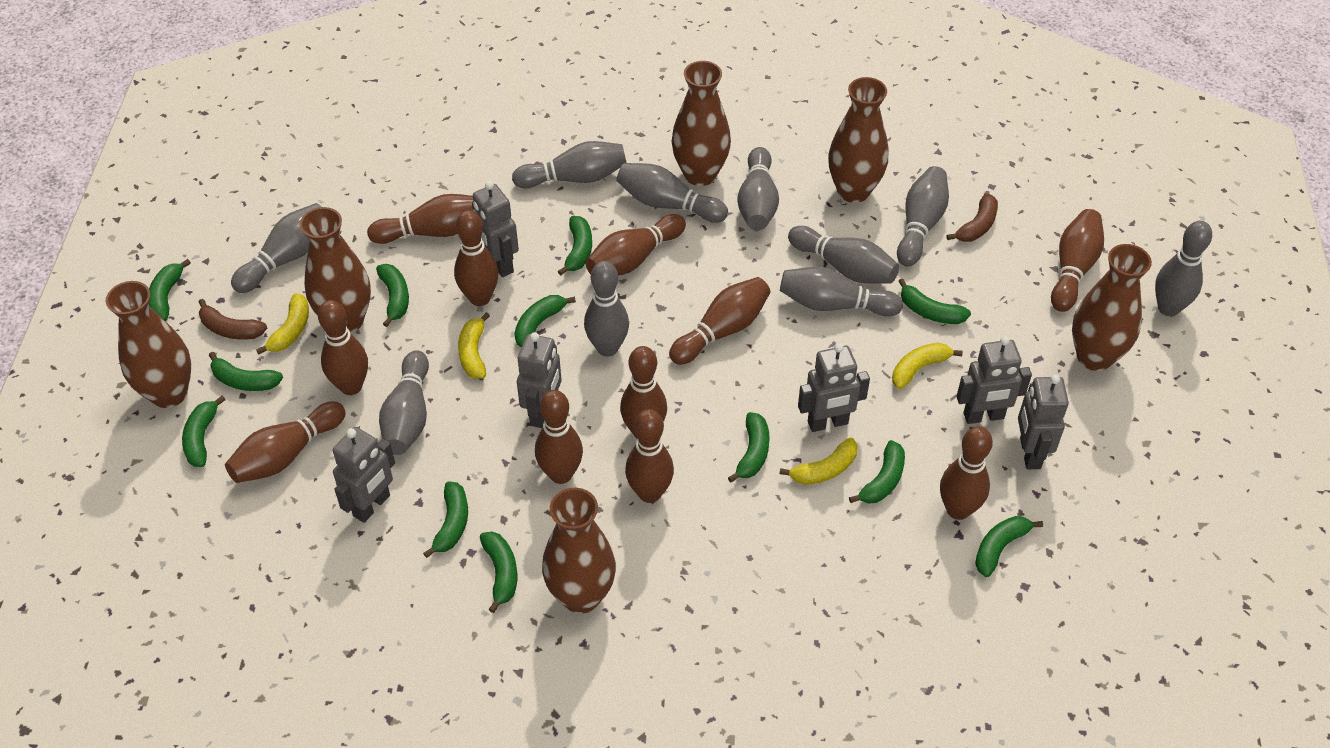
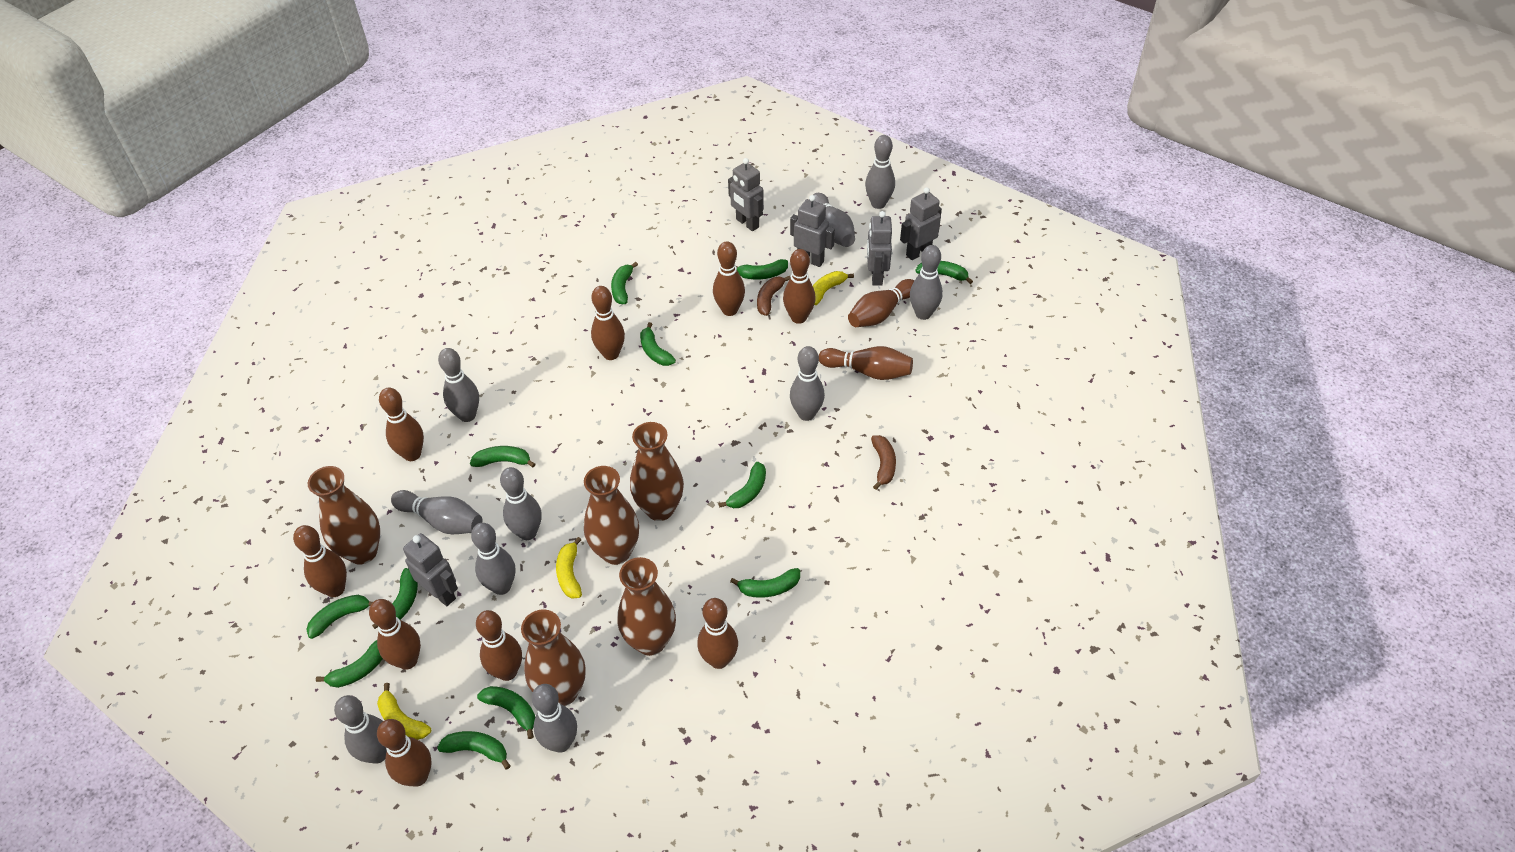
brown vase: 6 -> 5
grey robot: 6 -> 5
yellow banana: 4 -> 3

